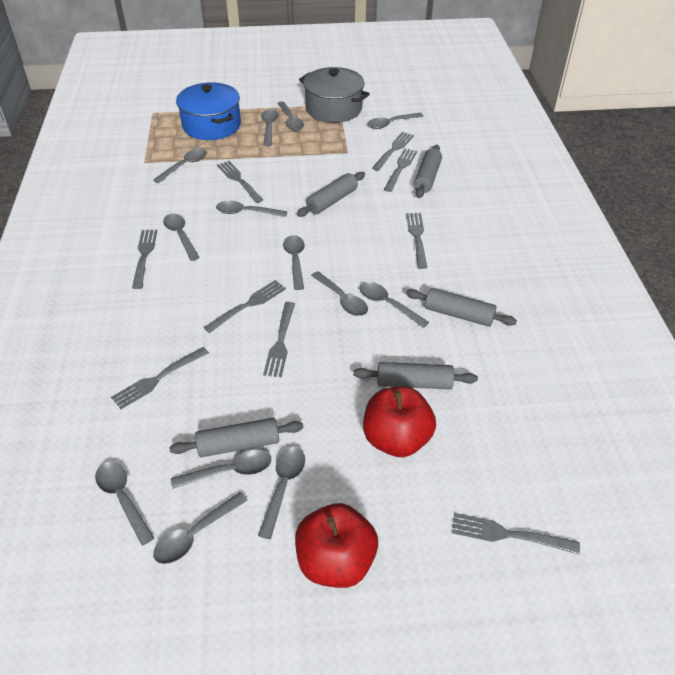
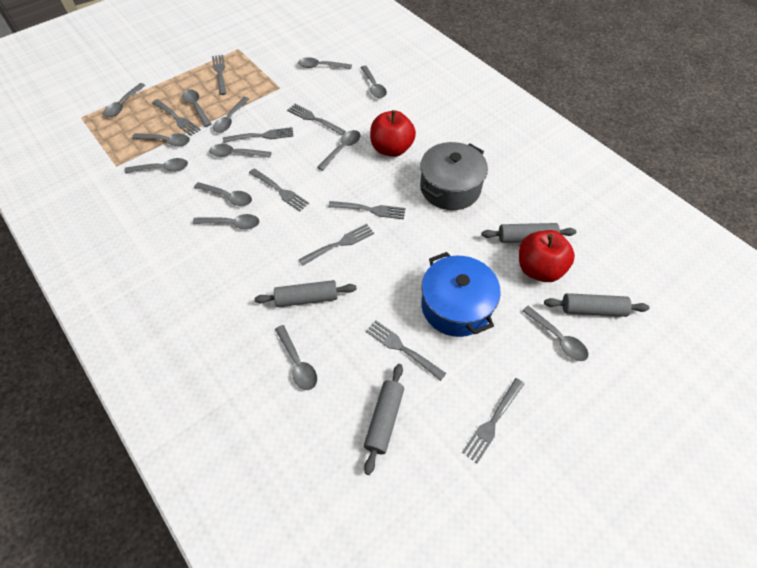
grey rolling pin: 5 -> 4

